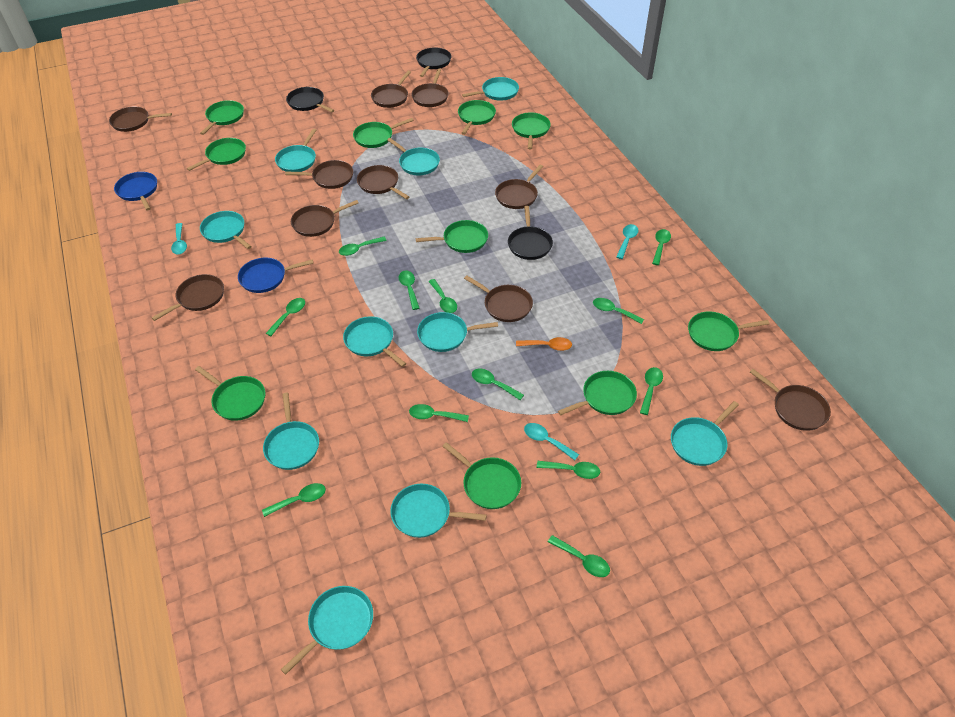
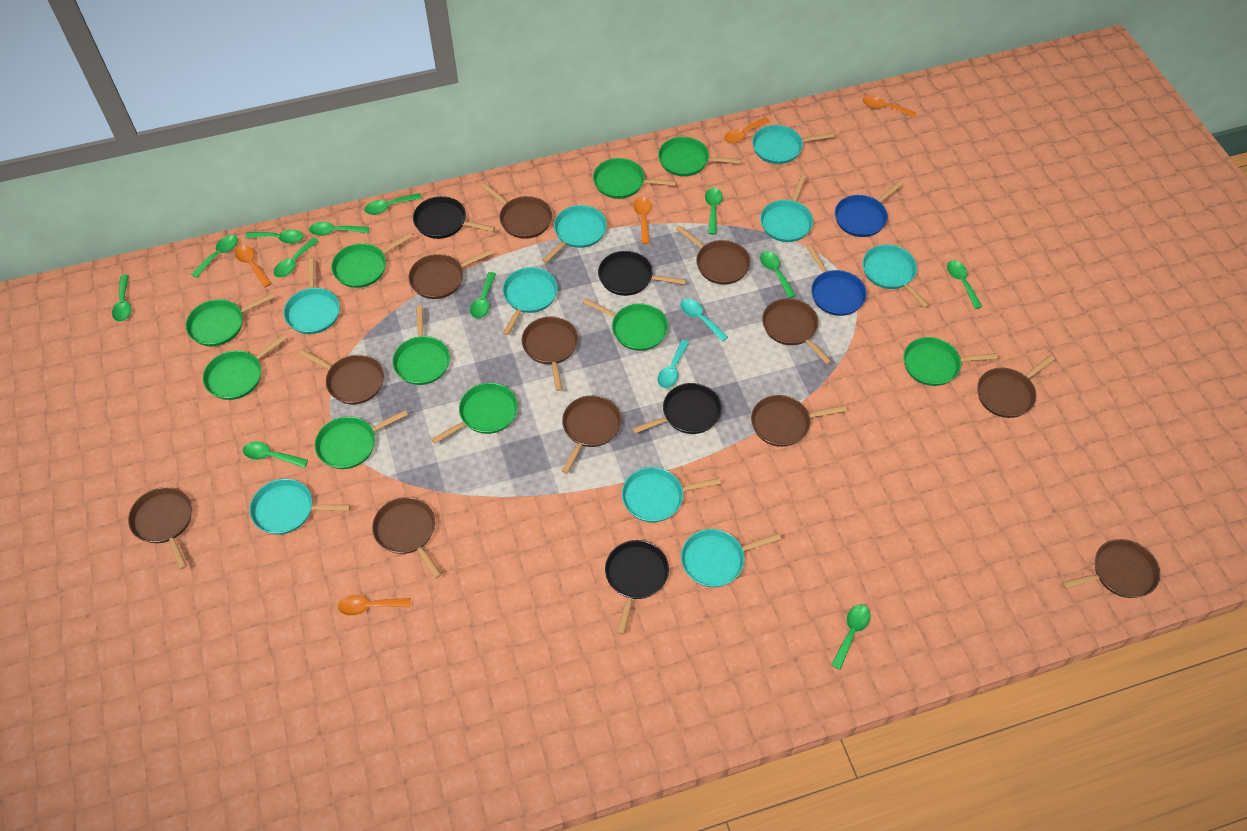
black pan: 3 -> 4
brown pan: 10 -> 12
orange spoon: 1 -> 5
turquoise pan: 10 -> 9
turquoise spoon: 3 -> 2

